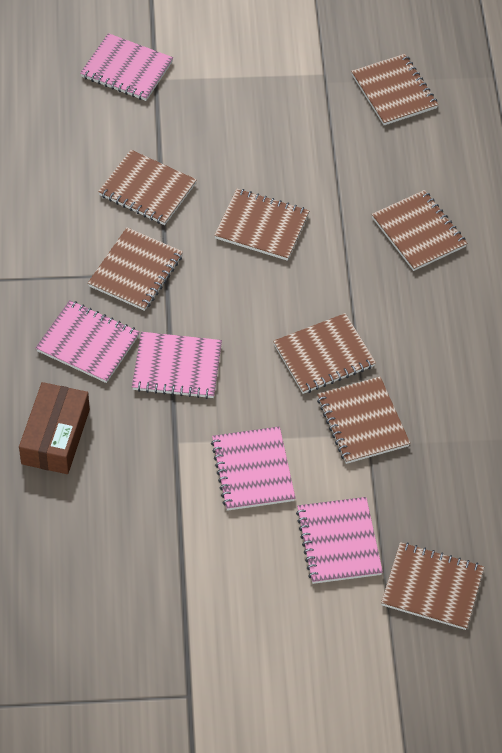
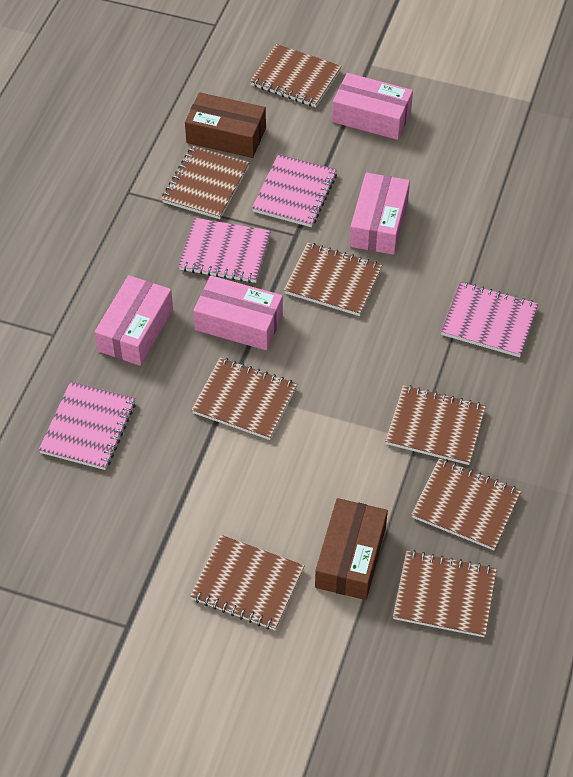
brown box: 1 -> 2
pink box: 0 -> 4
pink notebook: 5 -> 4

